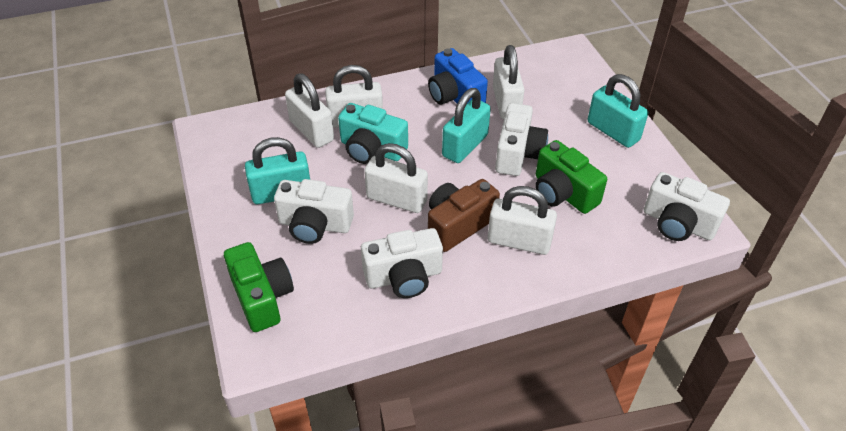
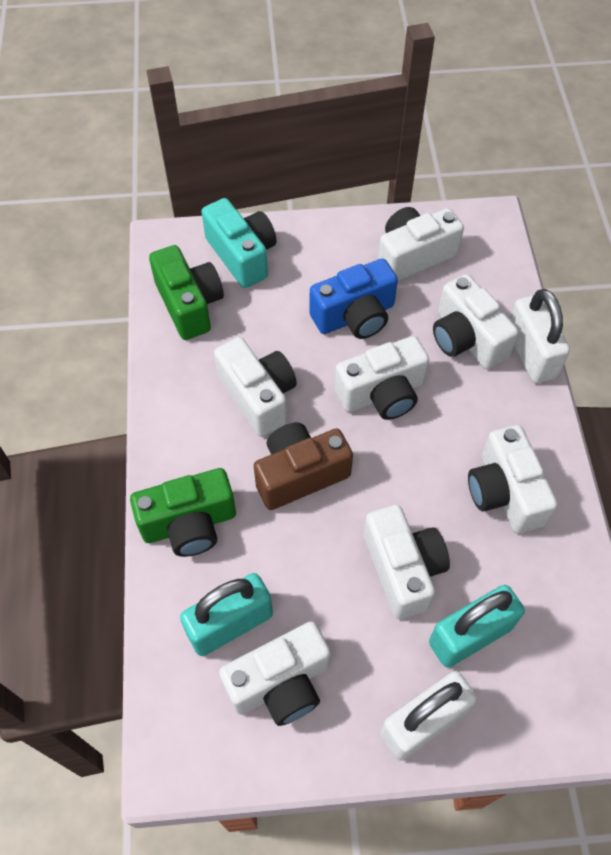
turquoise padlock: 3 -> 2
white camera: 4 -> 7
white padlock: 5 -> 2

